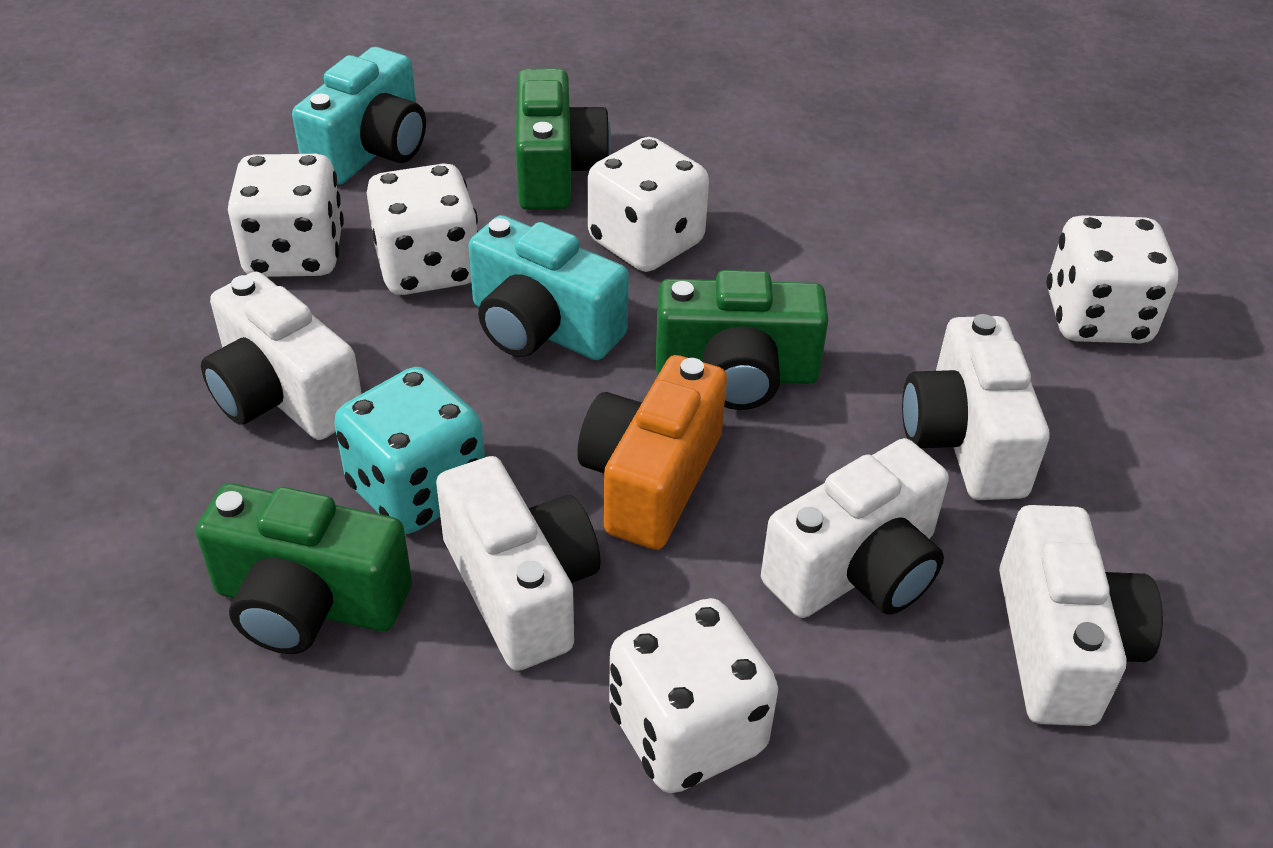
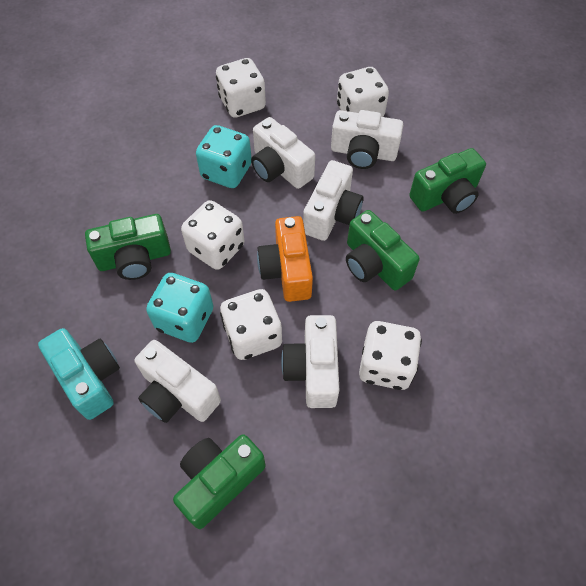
green camera: 3 -> 4
turquoise camera: 2 -> 1
turquoise dice: 1 -> 2

